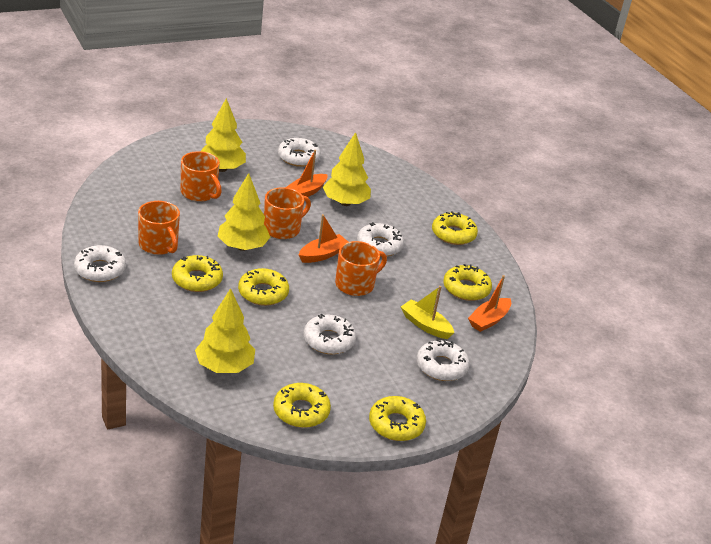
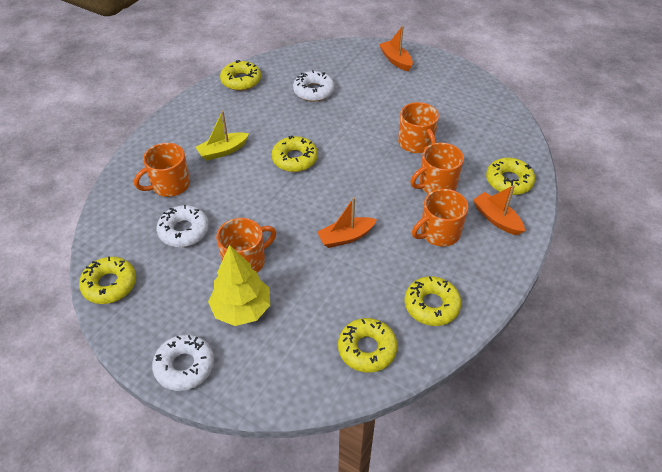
orange mug: 4 -> 5
white donut: 5 -> 3
yellow tree: 4 -> 1

